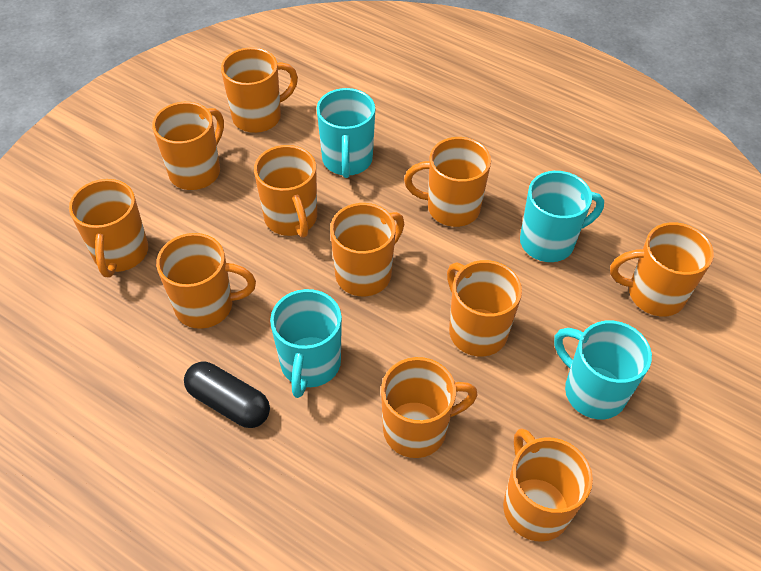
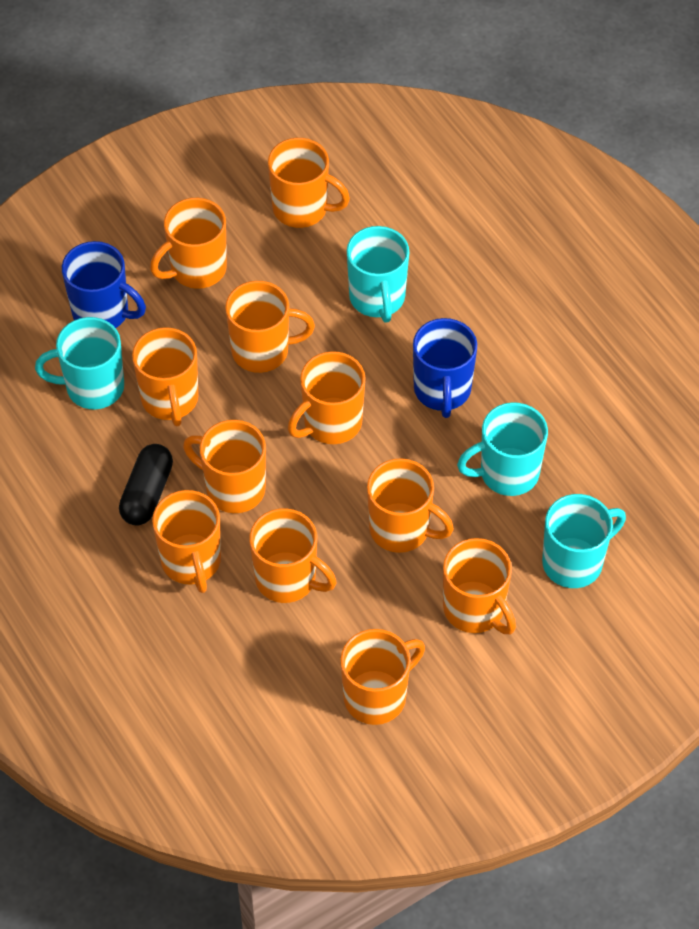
blue mug: 0 -> 2

